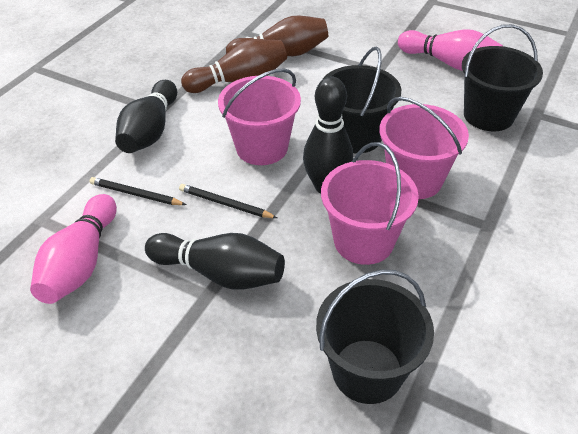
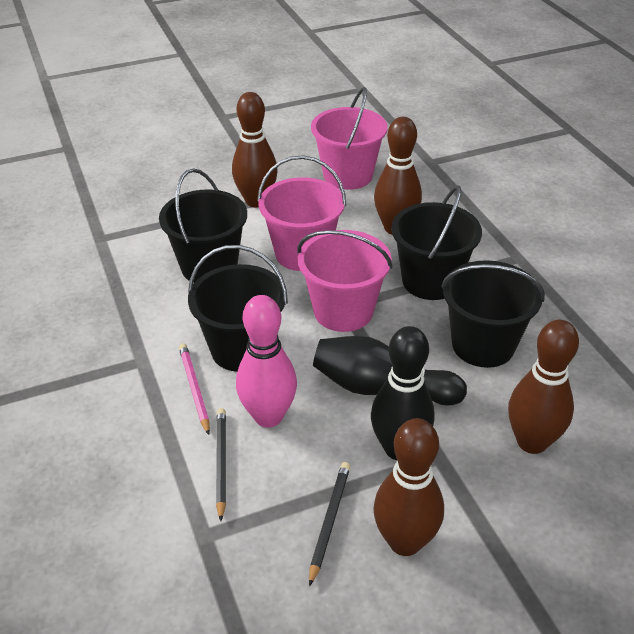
black bowling pin: 3 -> 2
black bucket: 3 -> 4
brown bowling pin: 2 -> 4
pink bowling pin: 2 -> 1
pink pencil: 0 -> 1

